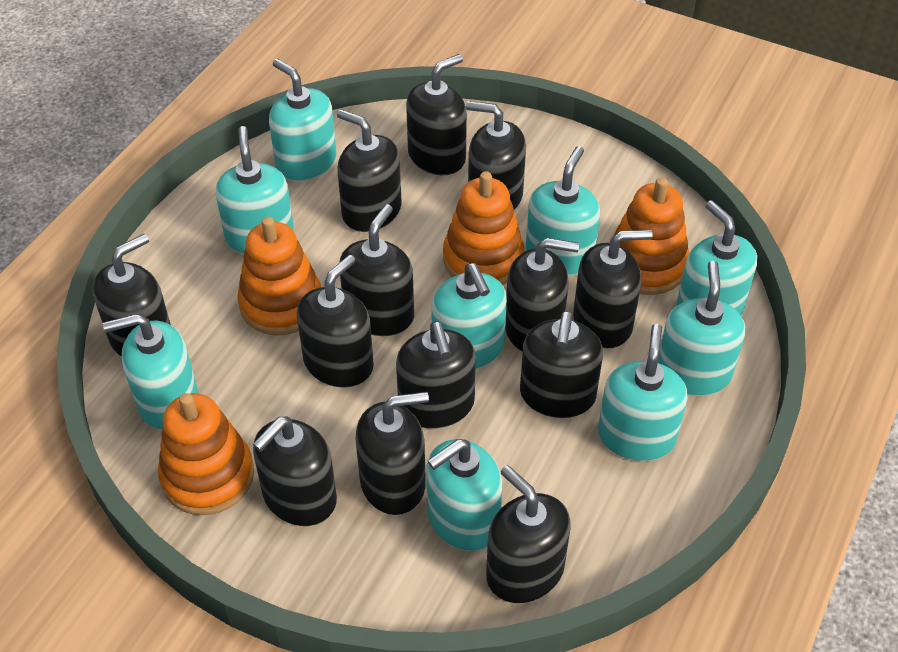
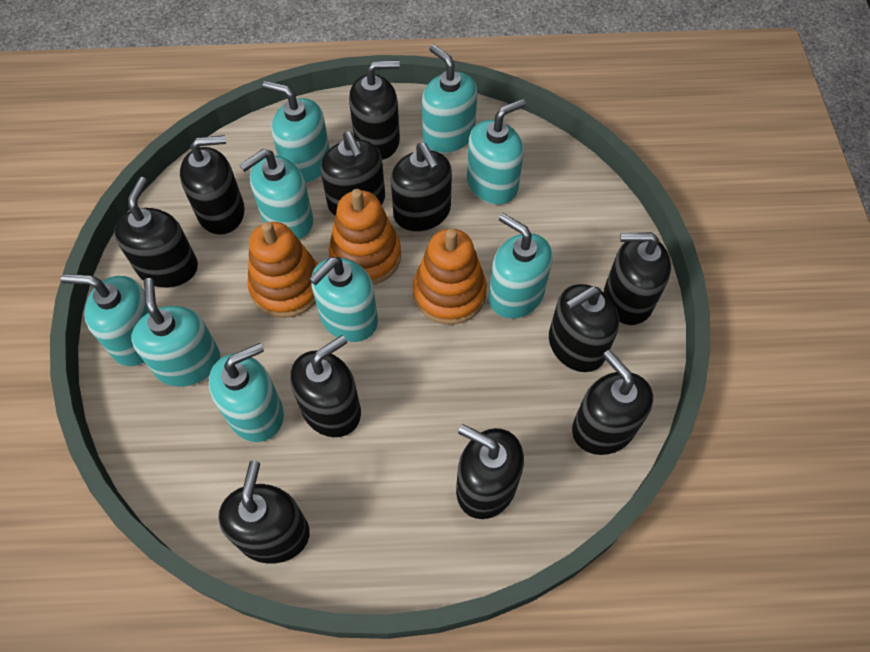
black soap dispenser: 13 -> 11
orange stacking toy: 4 -> 3

